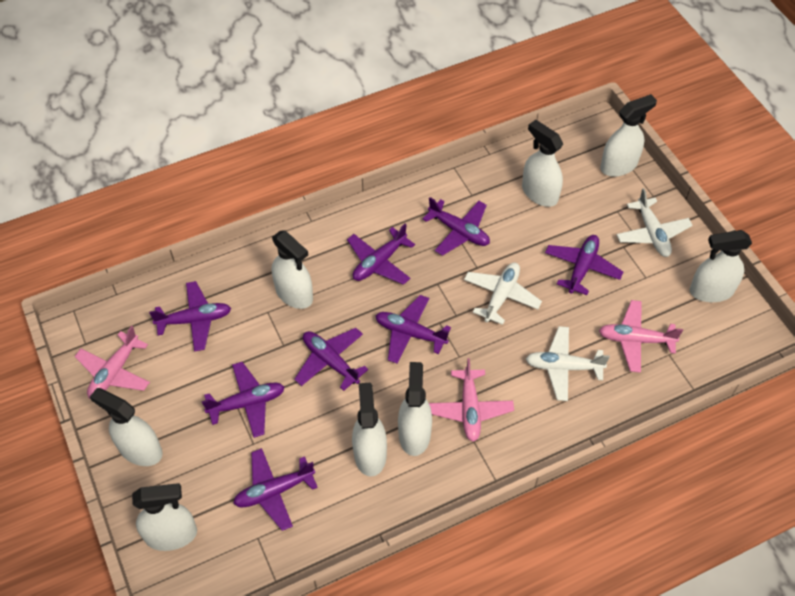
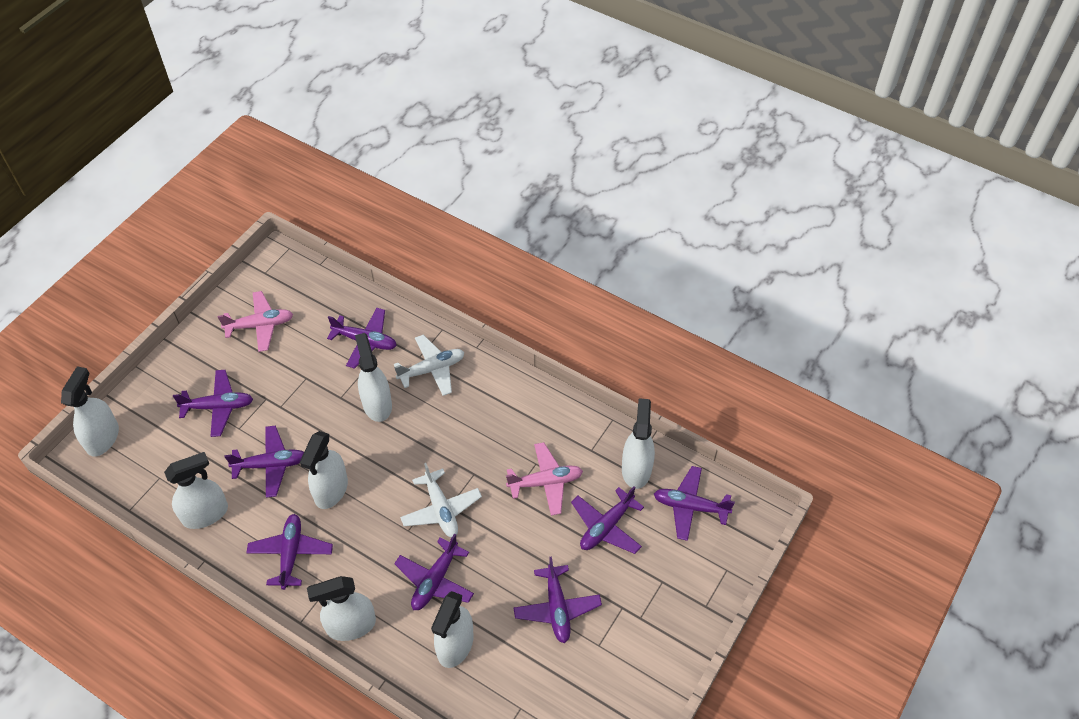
pink plane: 3 -> 2
white plane: 3 -> 2
white spray bottle: 8 -> 7

